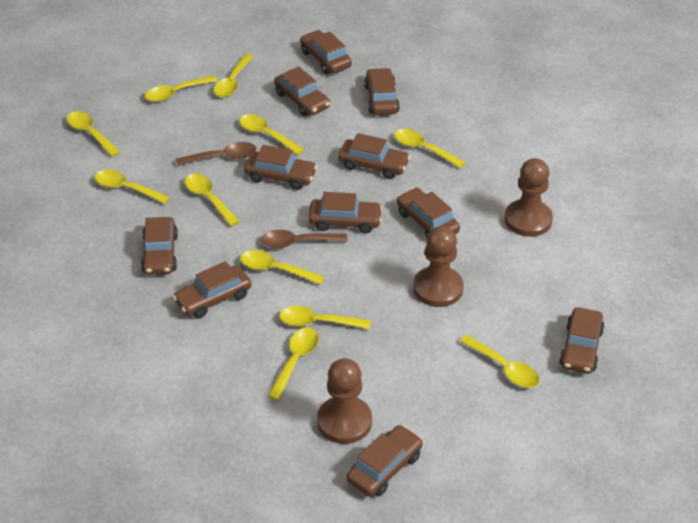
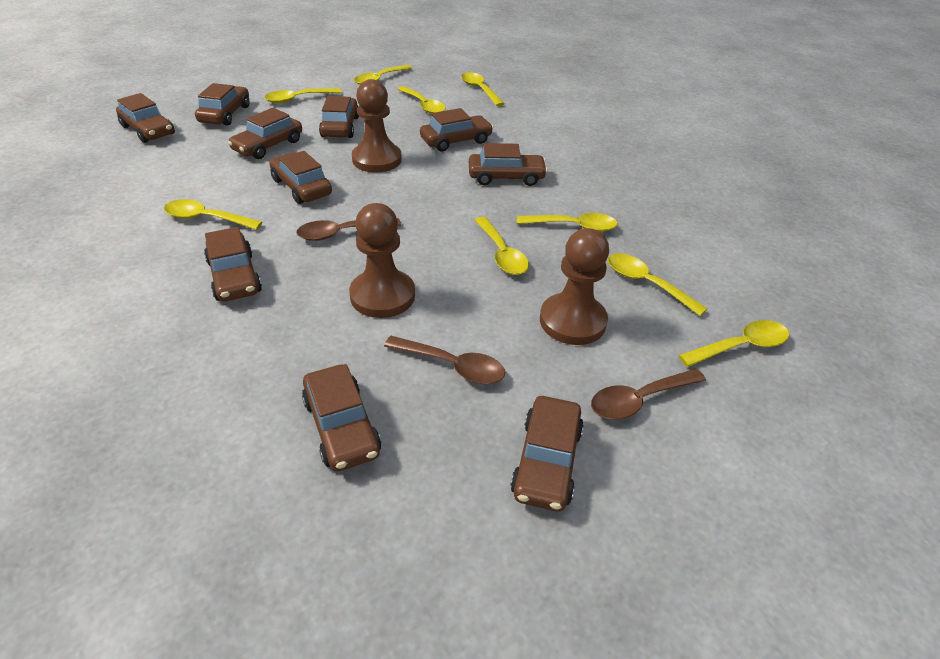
brown car: 11 -> 10
brown spoon: 2 -> 3
yellow spoon: 11 -> 9

